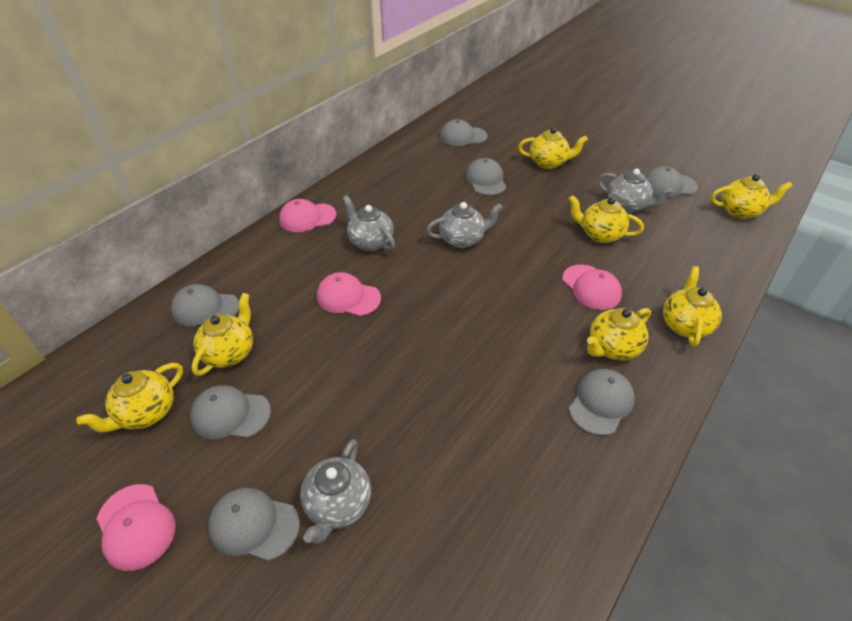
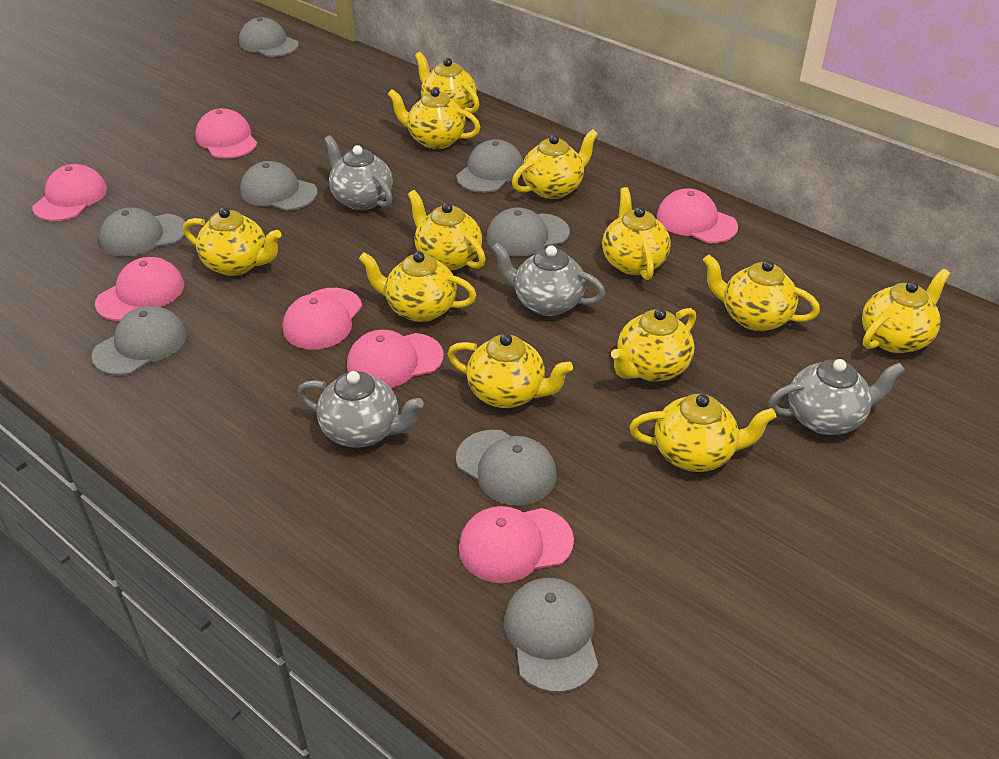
grey cap: 7 -> 8
pink cap: 4 -> 7
yellow teapot: 7 -> 12

